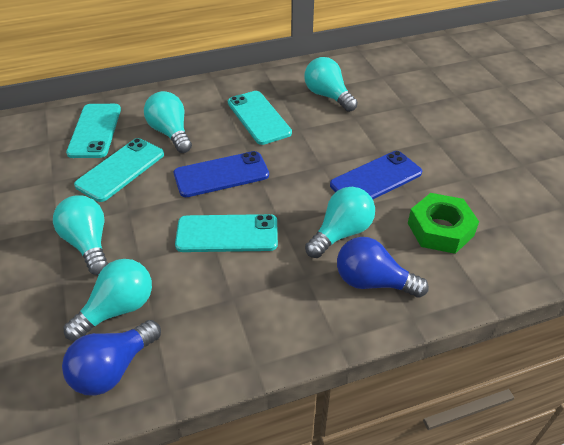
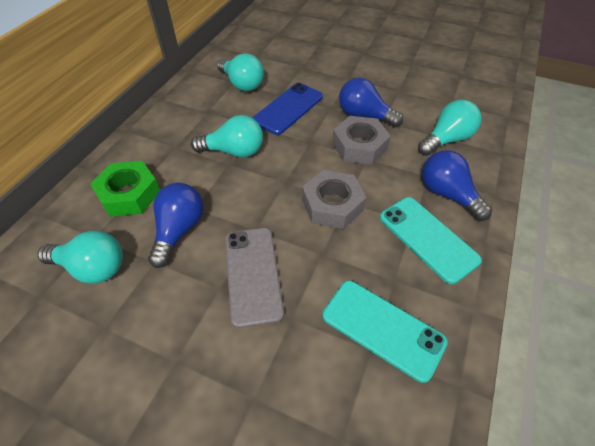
blue light bulb: 2 -> 3
blue phone: 2 -> 1
grey nut: 0 -> 2
grey phone: 0 -> 1
turquoise light bulb: 5 -> 4
turquoise phone: 4 -> 2

